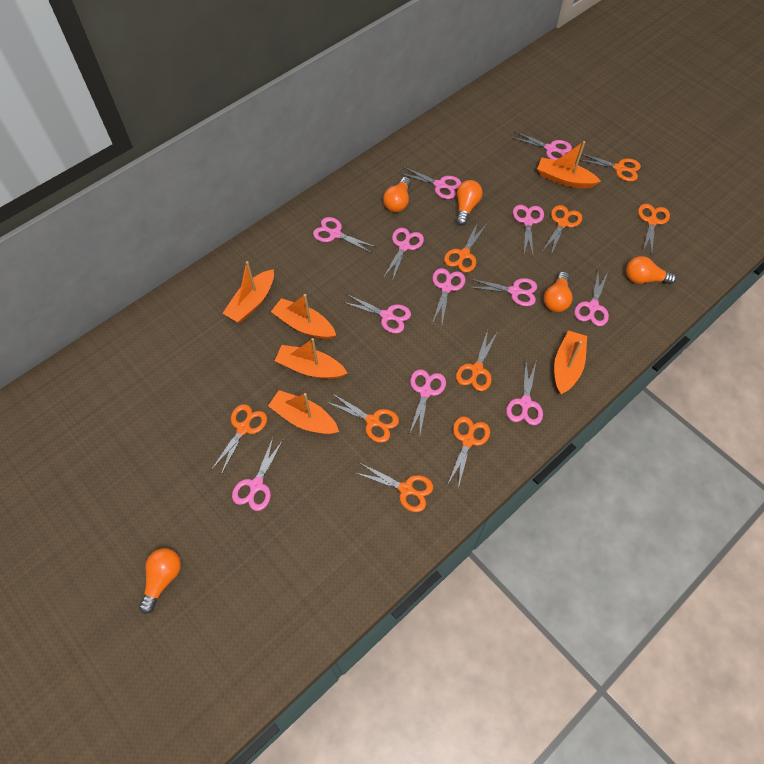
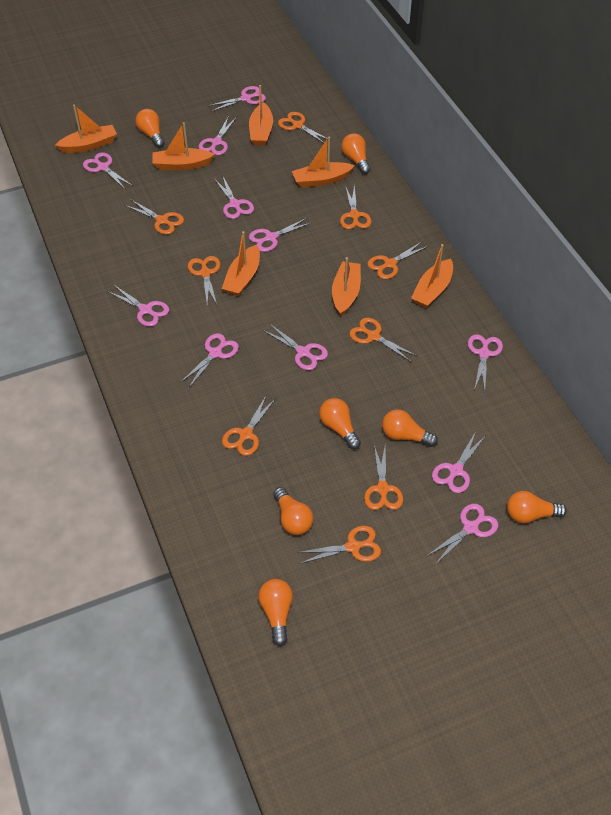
orange boat: 6 -> 7
orange light bulb: 5 -> 7
pink scissors: 12 -> 11

